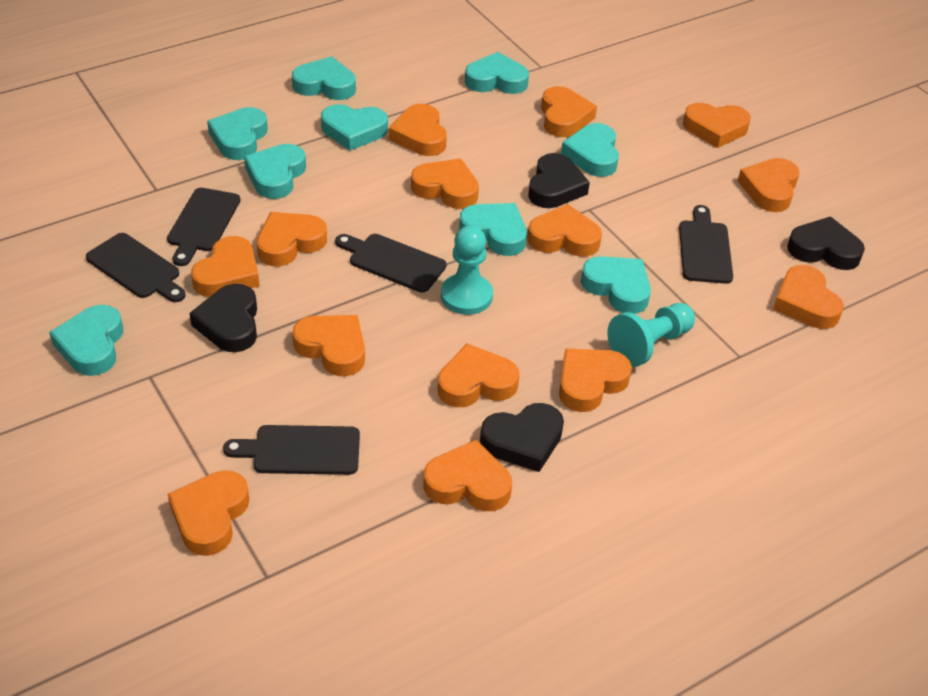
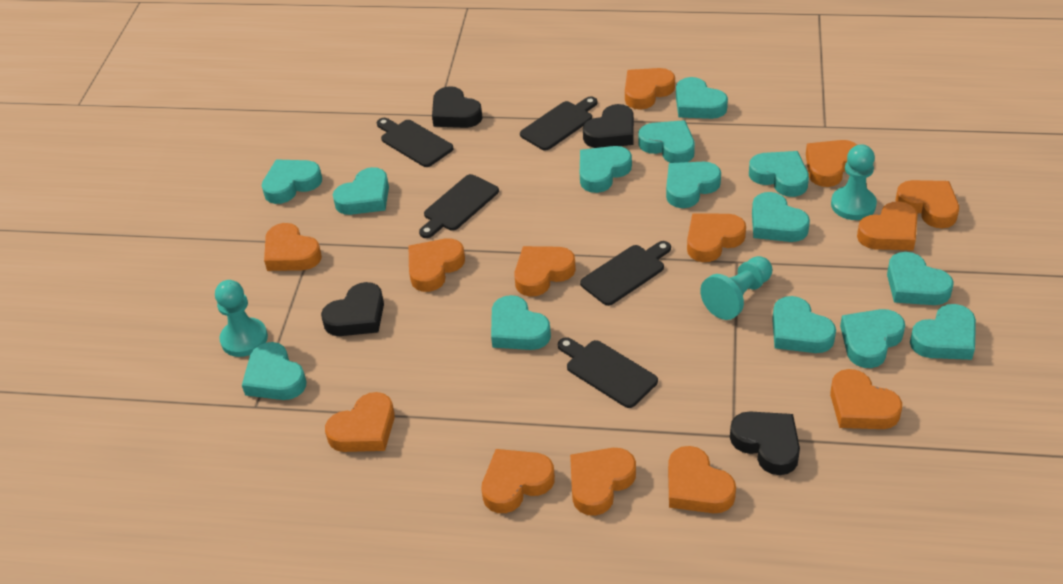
orange heart: 14 -> 13
turquoise heart: 9 -> 14
turquoise pawn: 2 -> 3

